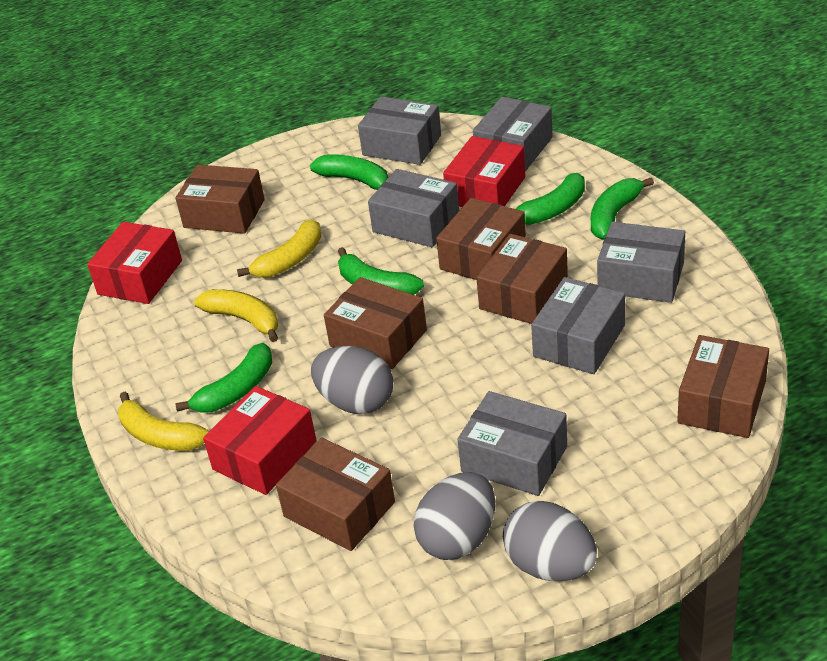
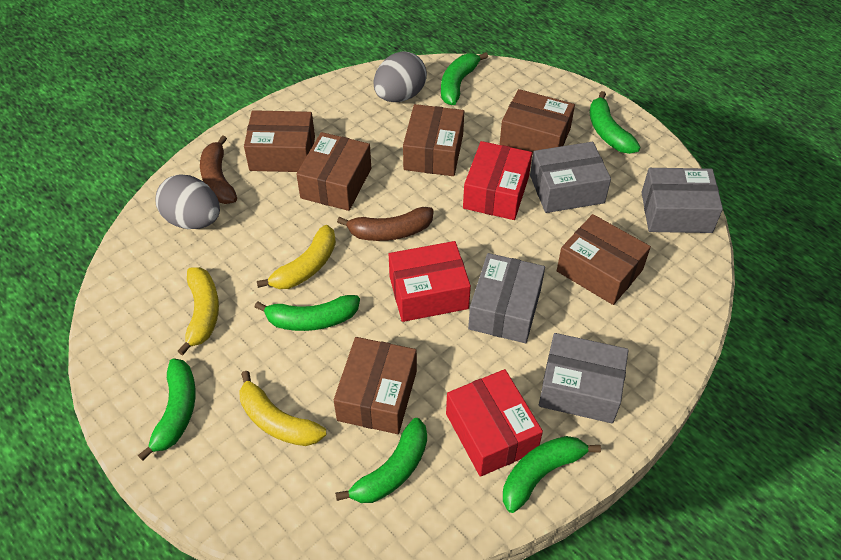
brown banana: 0 -> 2
green banana: 5 -> 6
grey box: 6 -> 4
grey egg: 3 -> 2

